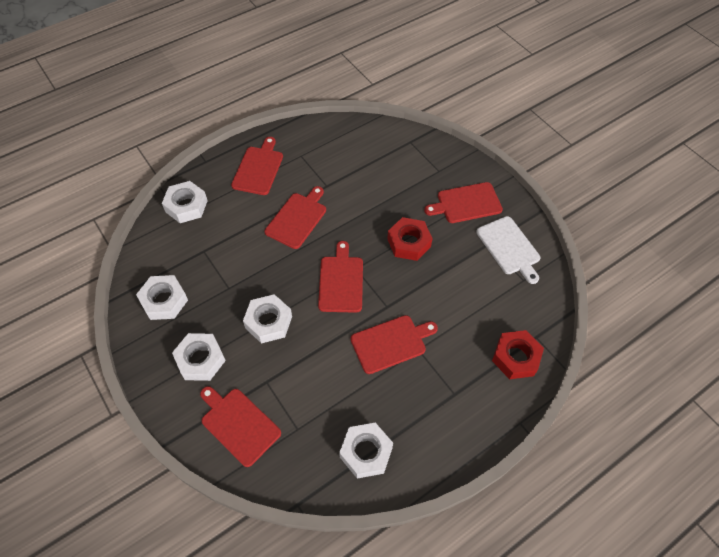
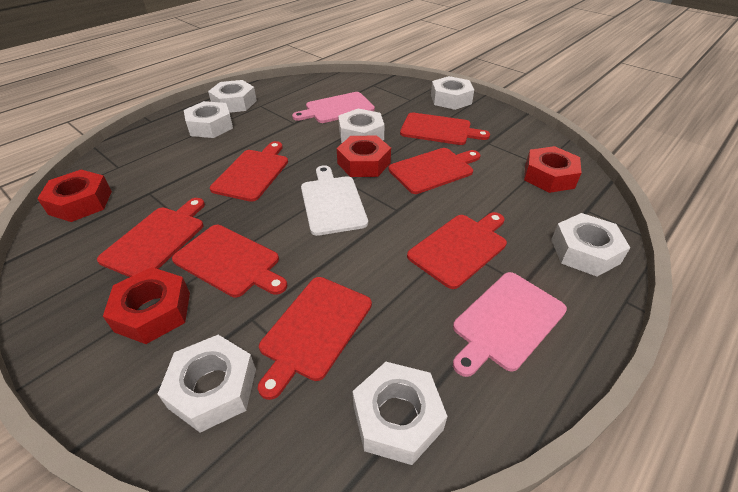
pink cutting board: 0 -> 2
red cutting board: 6 -> 7
red nut: 2 -> 4
white nut: 5 -> 7

